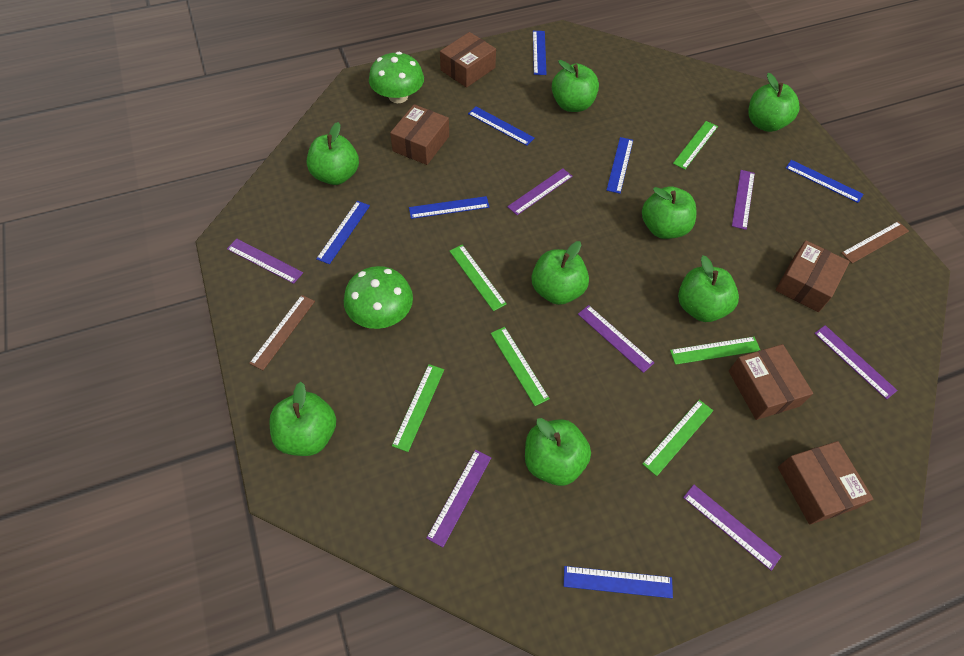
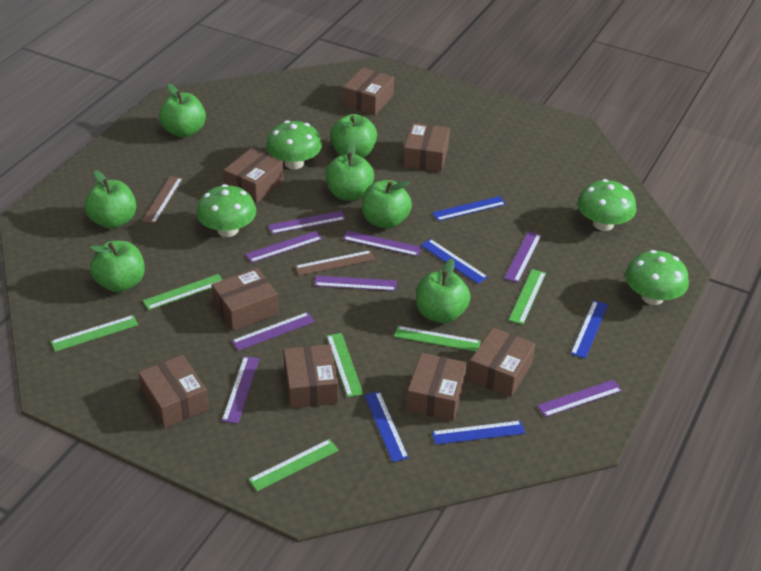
blue ruler: 7 -> 5
brown box: 5 -> 8
green apple: 8 -> 7
green mushroom: 2 -> 4
purple ruler: 7 -> 8

